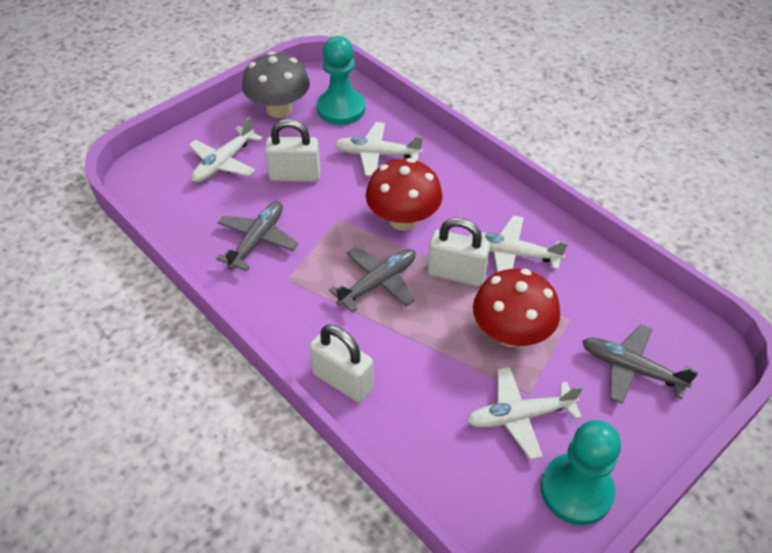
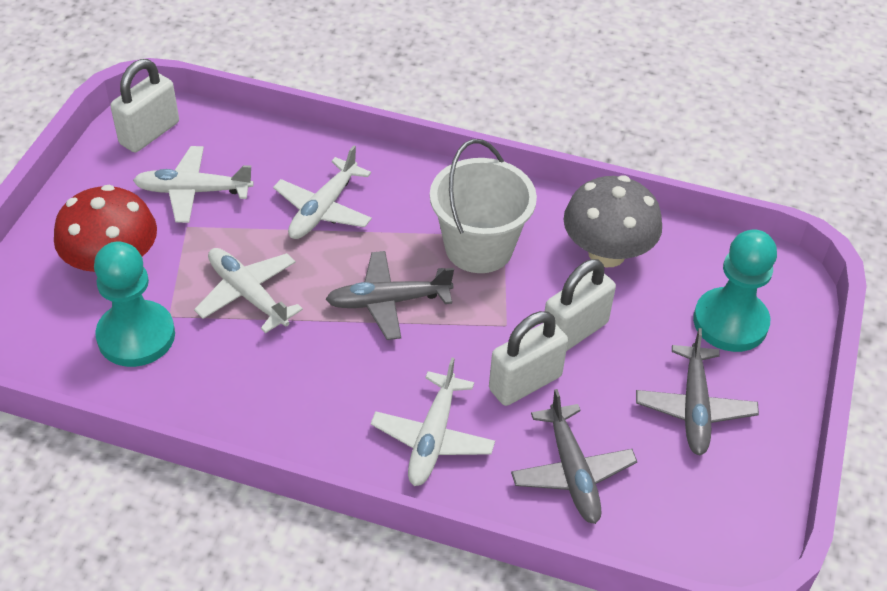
red mushroom: 2 -> 1
white bucket: 0 -> 1

